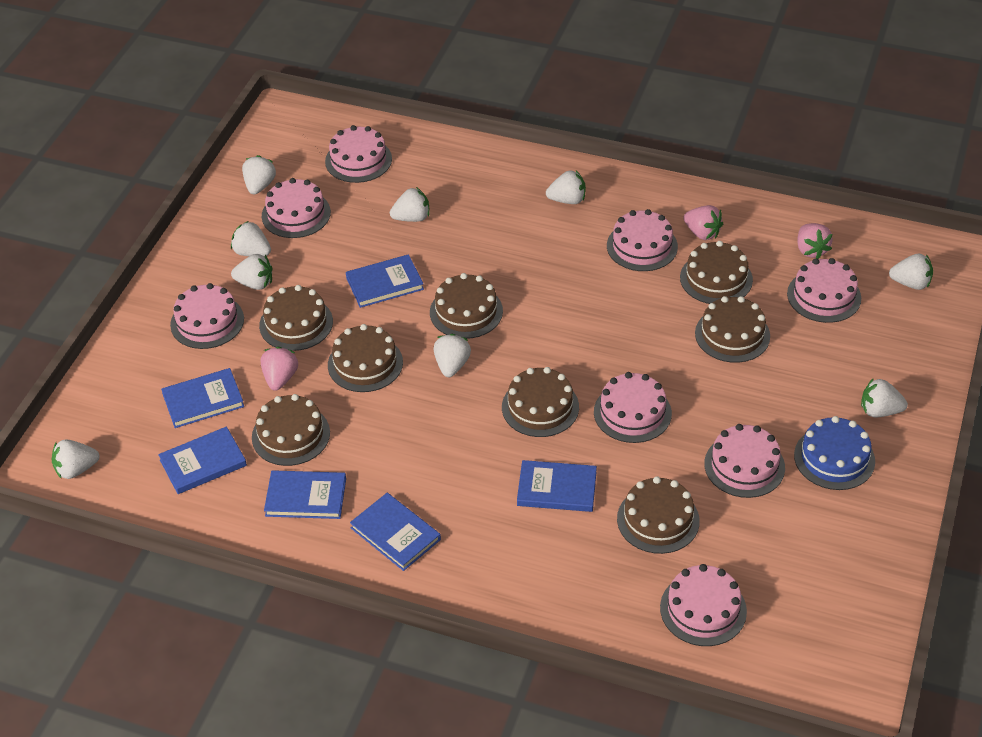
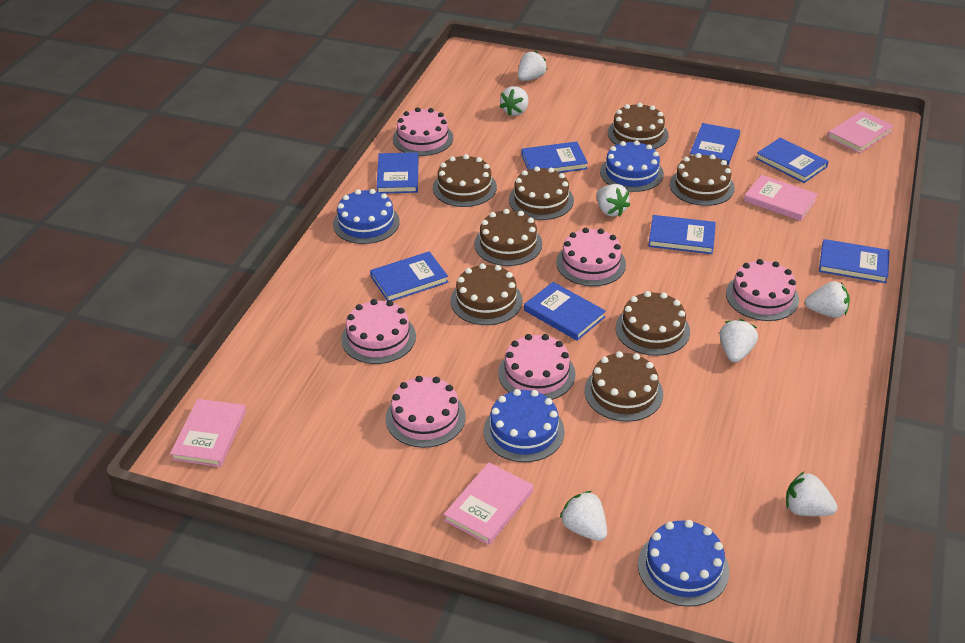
blue book: 6 -> 8
blue cake: 1 -> 4
pink book: 0 -> 4
pink cake: 8 -> 6
pink strawberry: 3 -> 0
white strawberry: 9 -> 7

